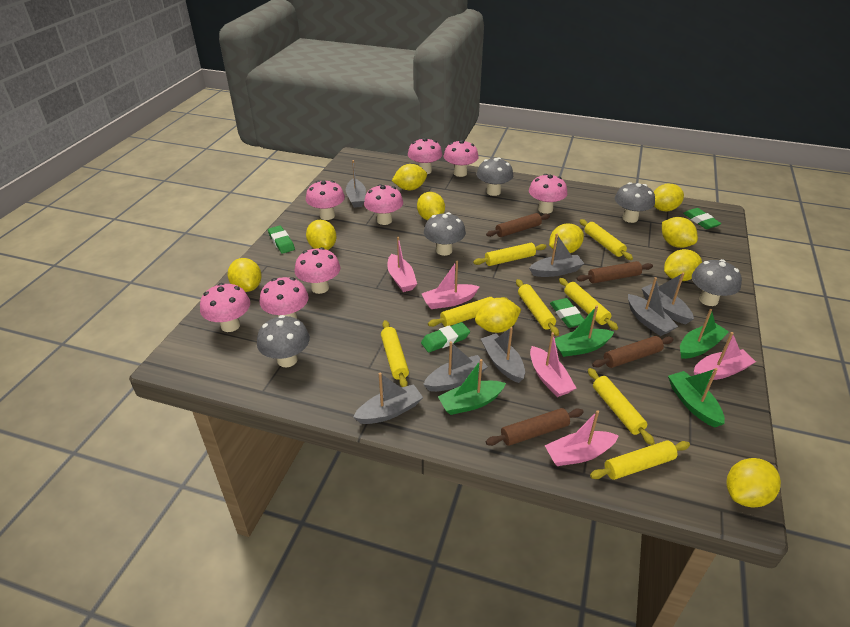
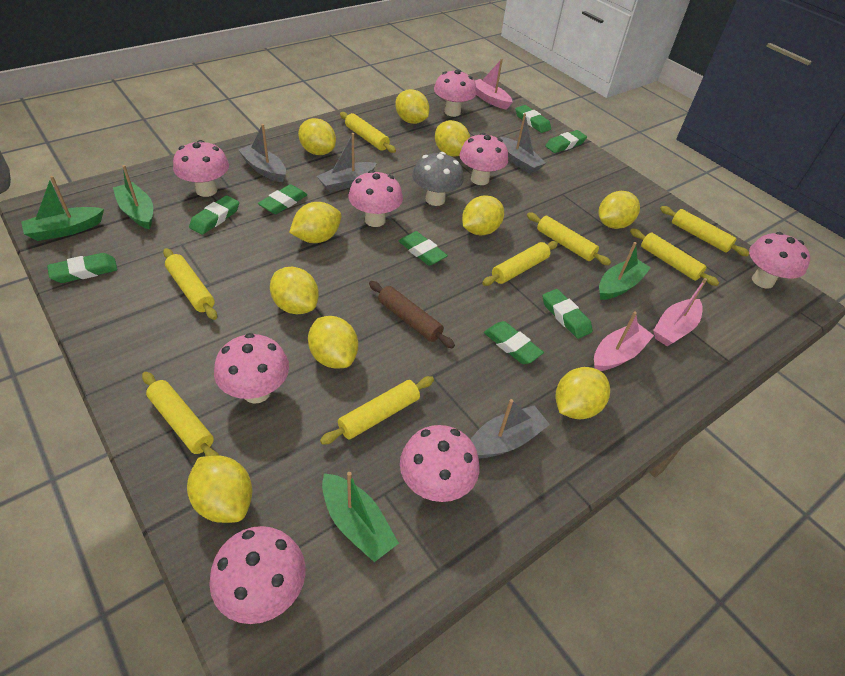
brown rolling pin: 4 -> 1
green eraser: 4 -> 8
grey boat: 7 -> 4
grey mushroom: 5 -> 1
pink boat: 5 -> 3

